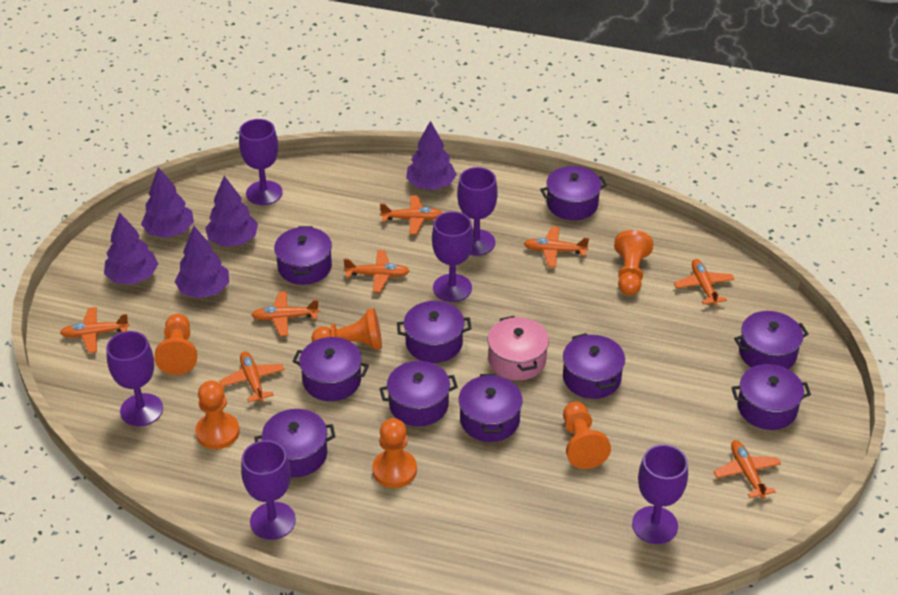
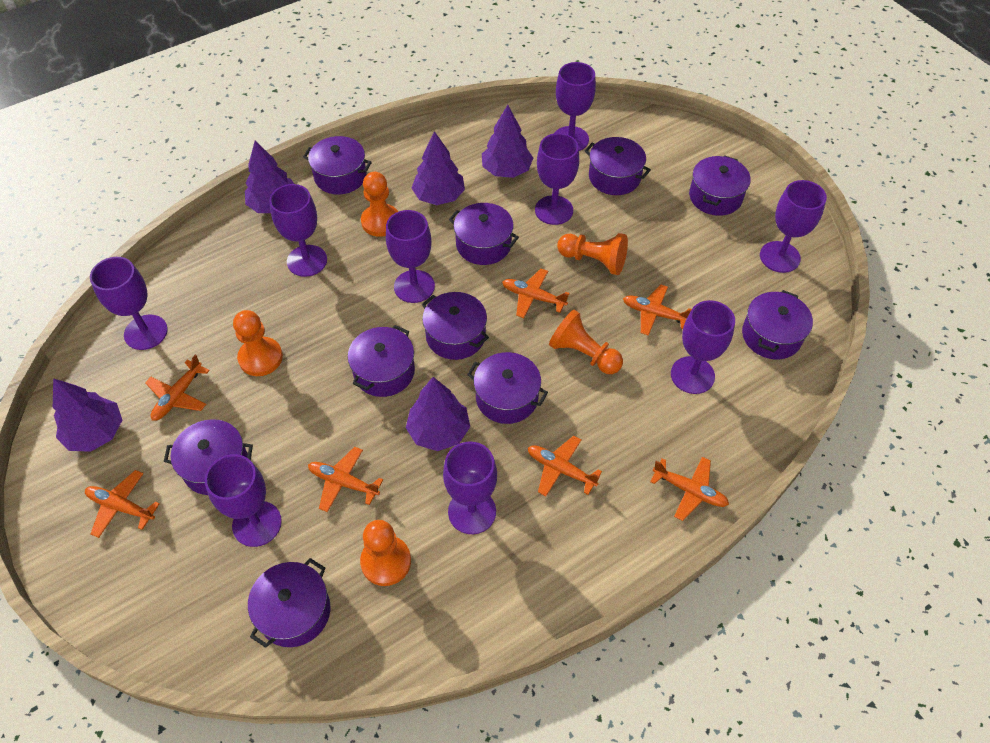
orange pawn: 6 -> 5
orange plane: 8 -> 7
pink pot: 1 -> 0
purple goblet: 6 -> 9

